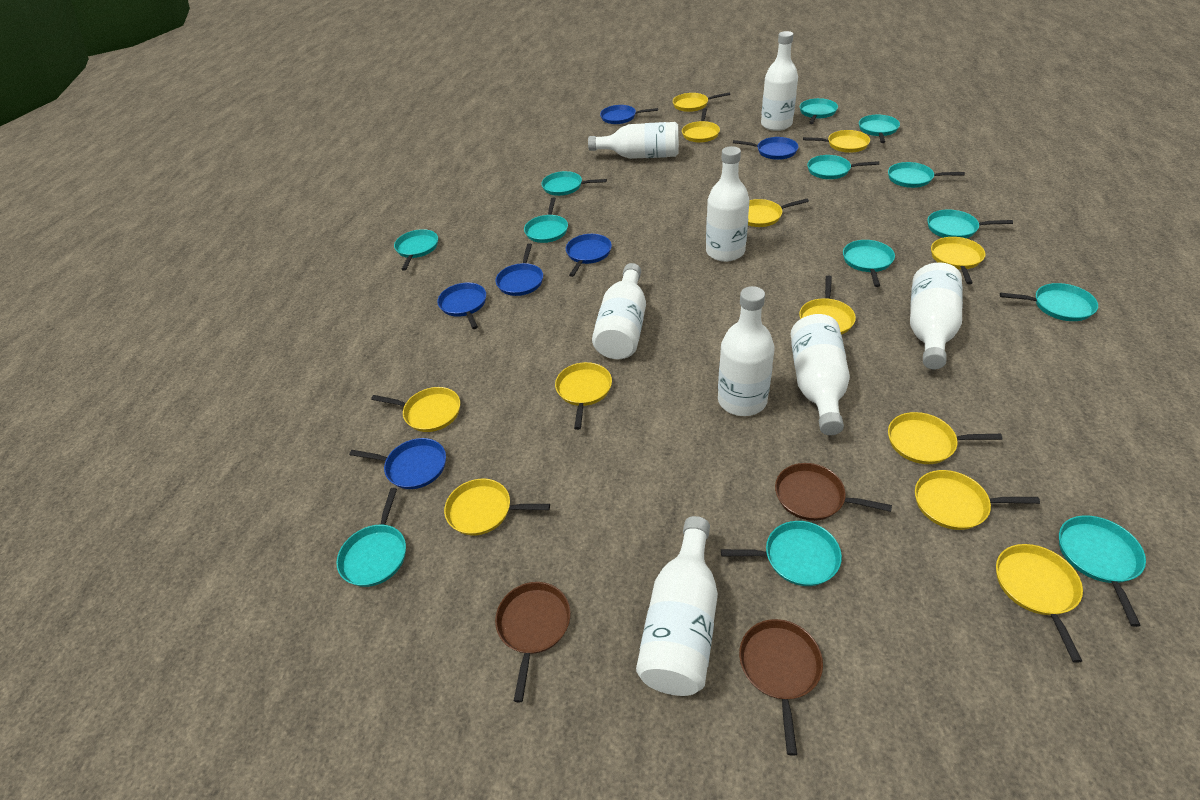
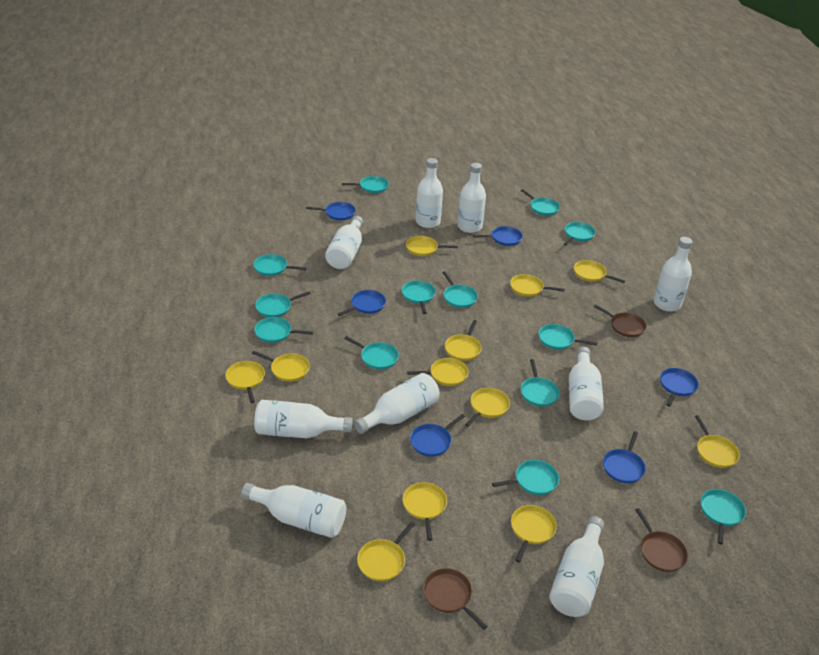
white bottle: 8 -> 9

